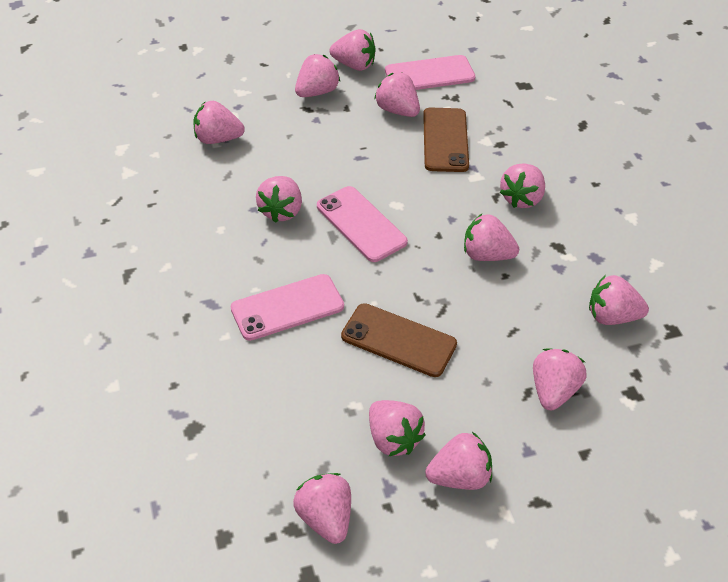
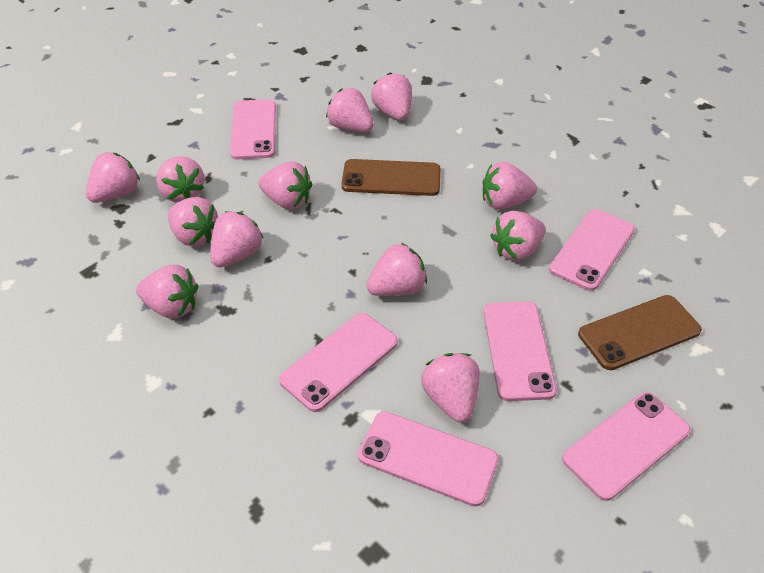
pink phone: 3 -> 6

